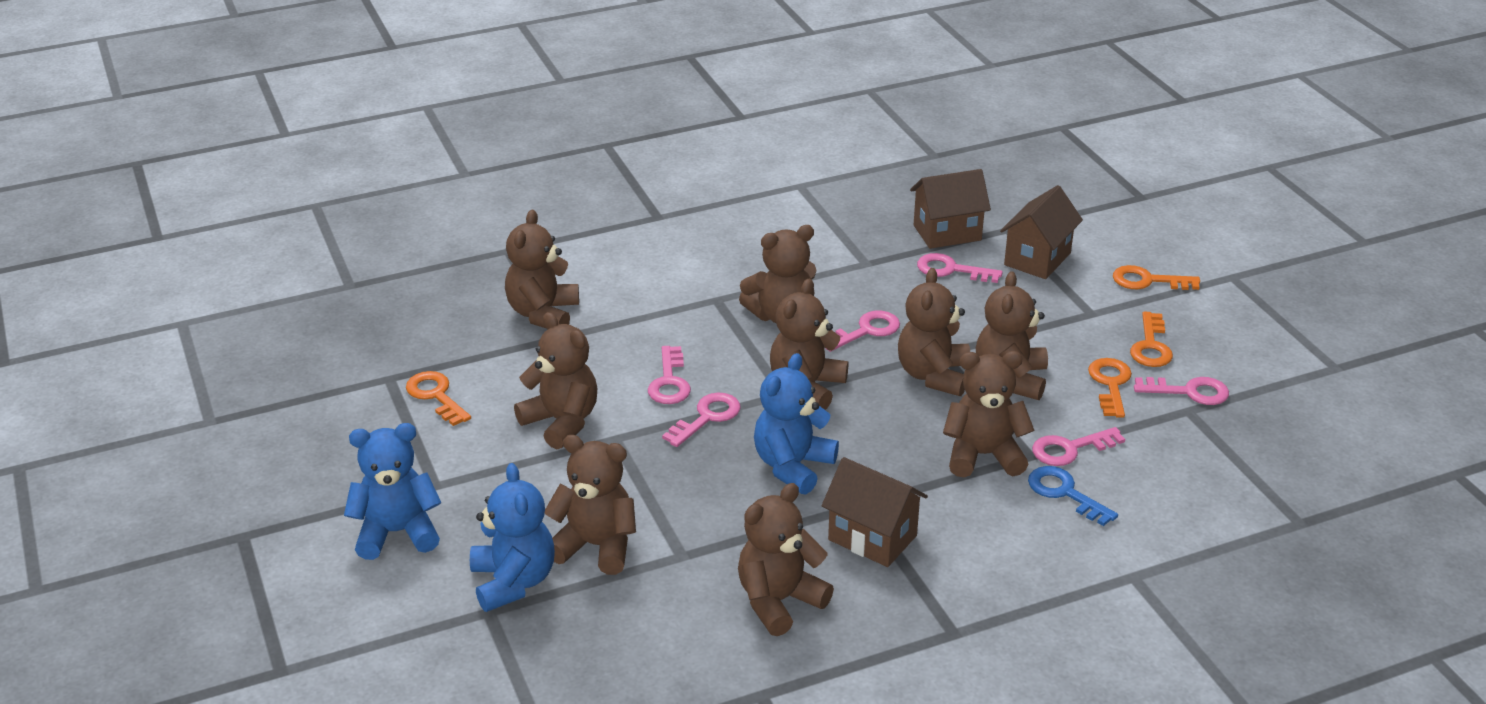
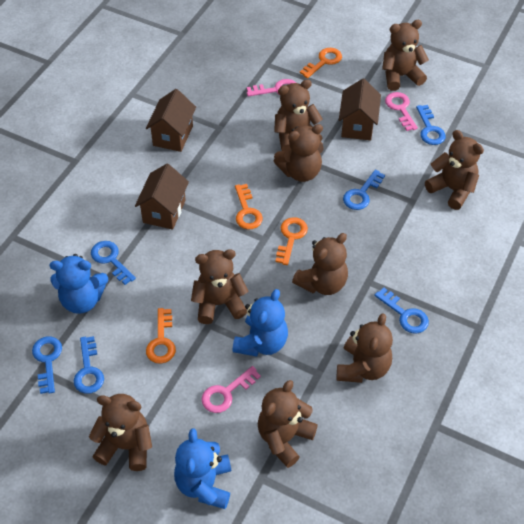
blue key: 1 -> 6
pink key: 6 -> 3

